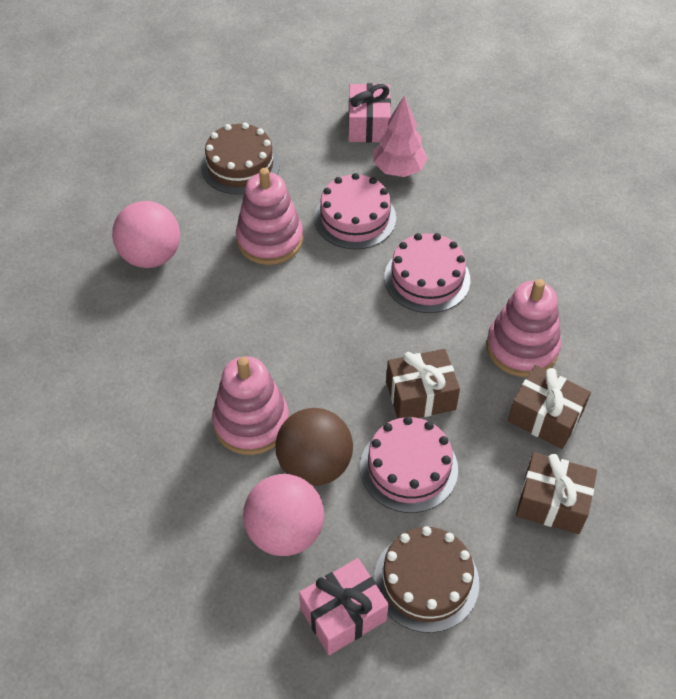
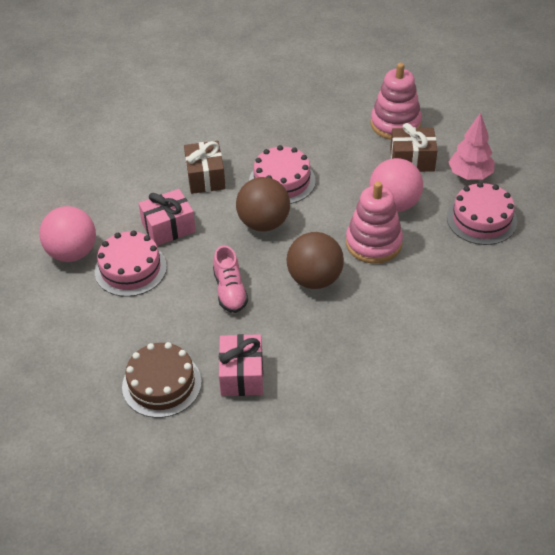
brown ball: 1 -> 2
brown cake: 2 -> 1
brown gift: 3 -> 2
pink shoe: 0 -> 1
pink stacking toy: 3 -> 2

